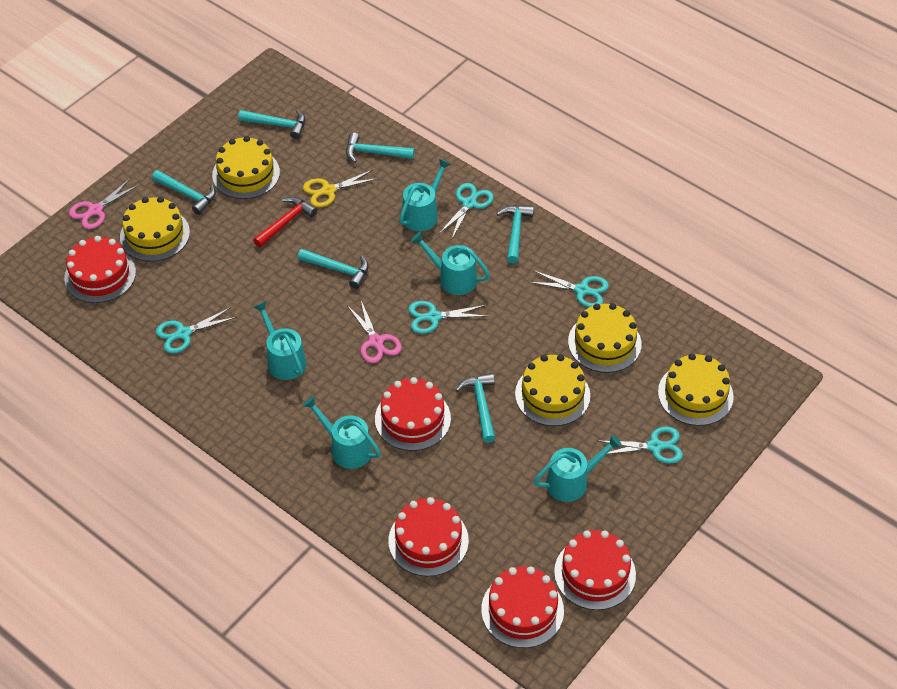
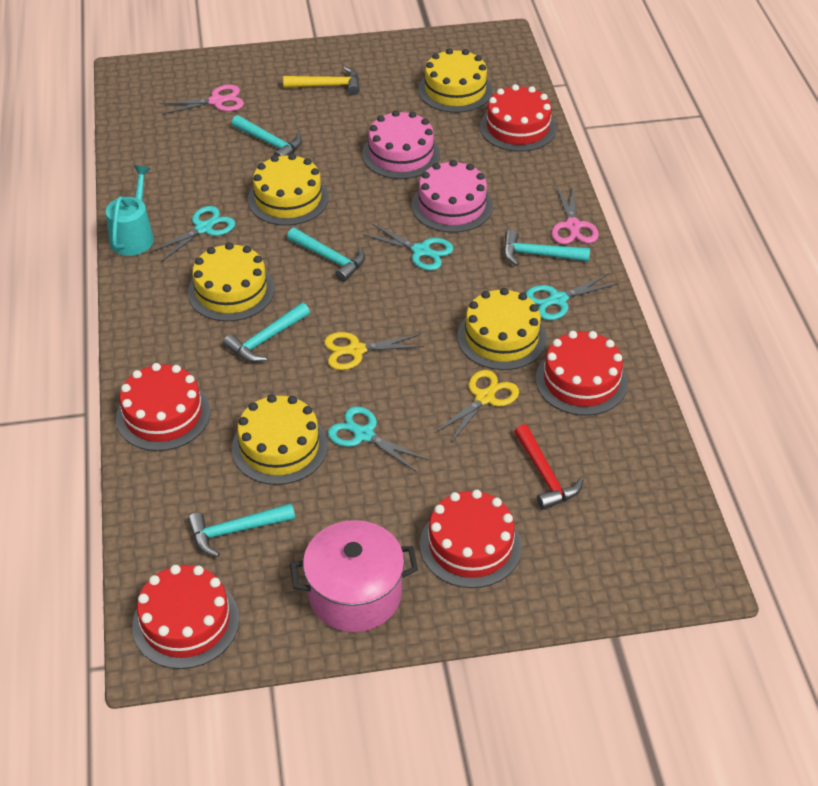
pink cake: 0 -> 2
pink pot: 0 -> 1
turquoise hammer: 6 -> 5
turquoise scissors: 5 -> 4
turquoise watering can: 5 -> 1
yellow hammer: 0 -> 1
yellow scissors: 1 -> 2

